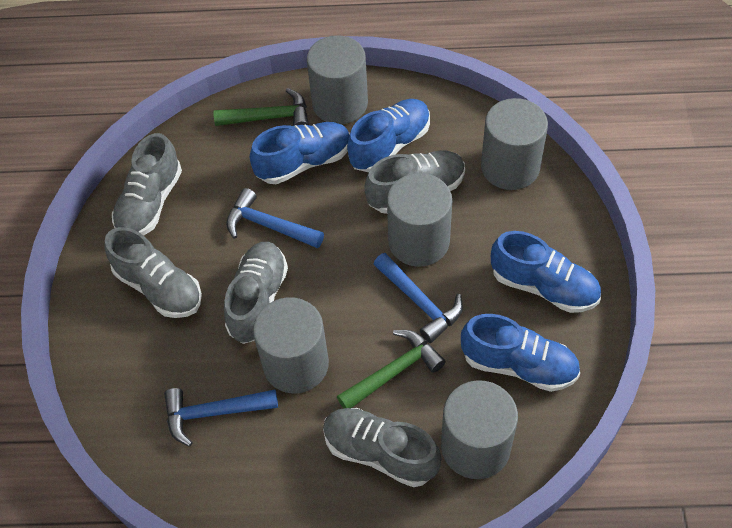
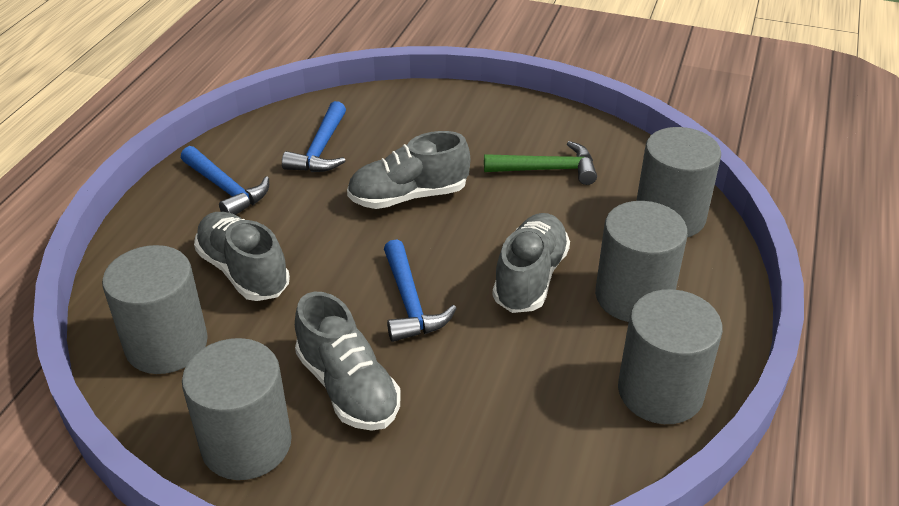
blue shoe: 4 -> 0
green hammer: 2 -> 1
grey shoe: 5 -> 4

